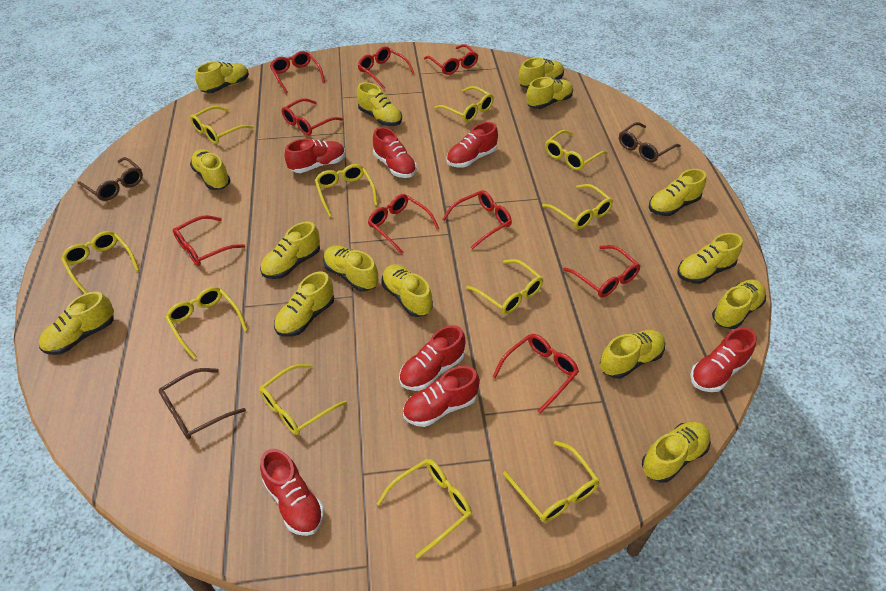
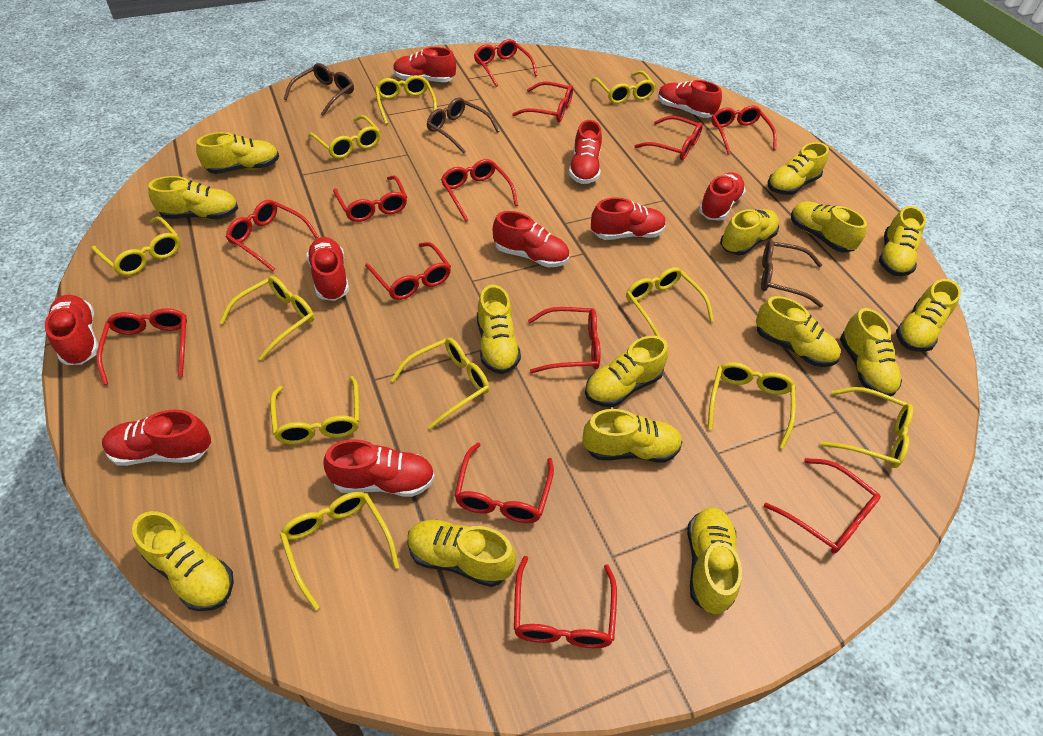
red glasses: 9 -> 13
red shoe: 7 -> 10

